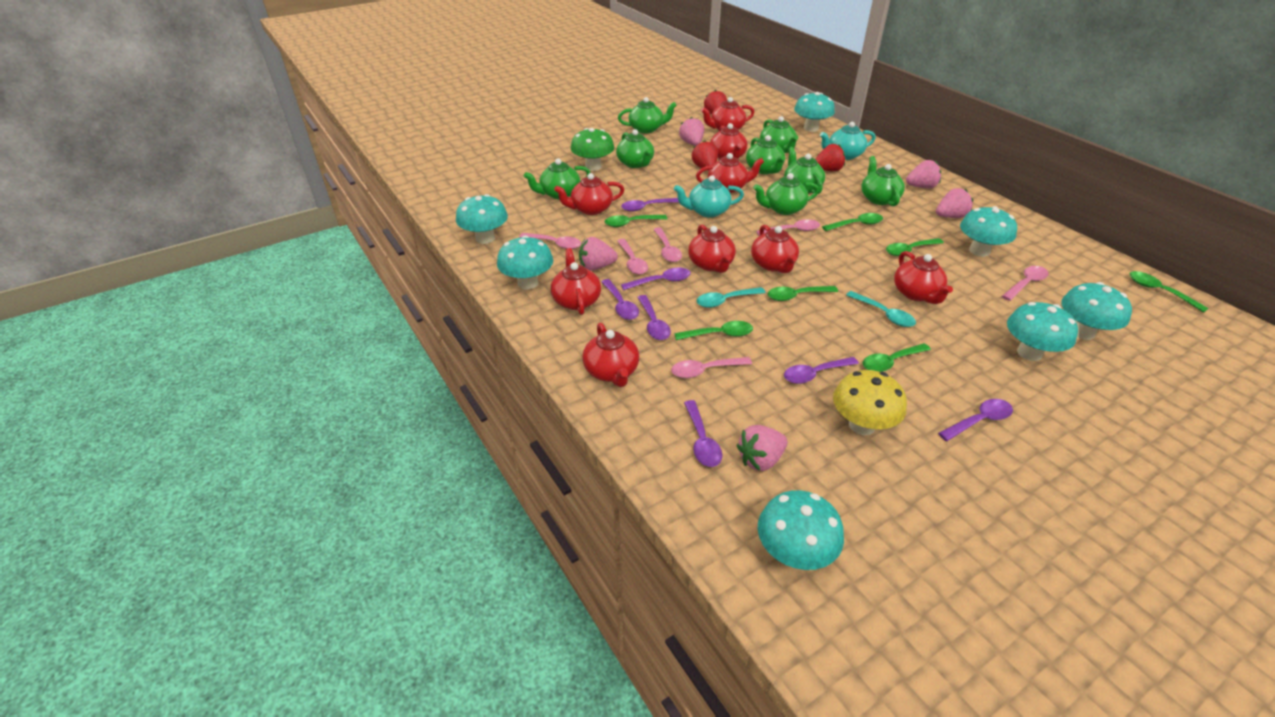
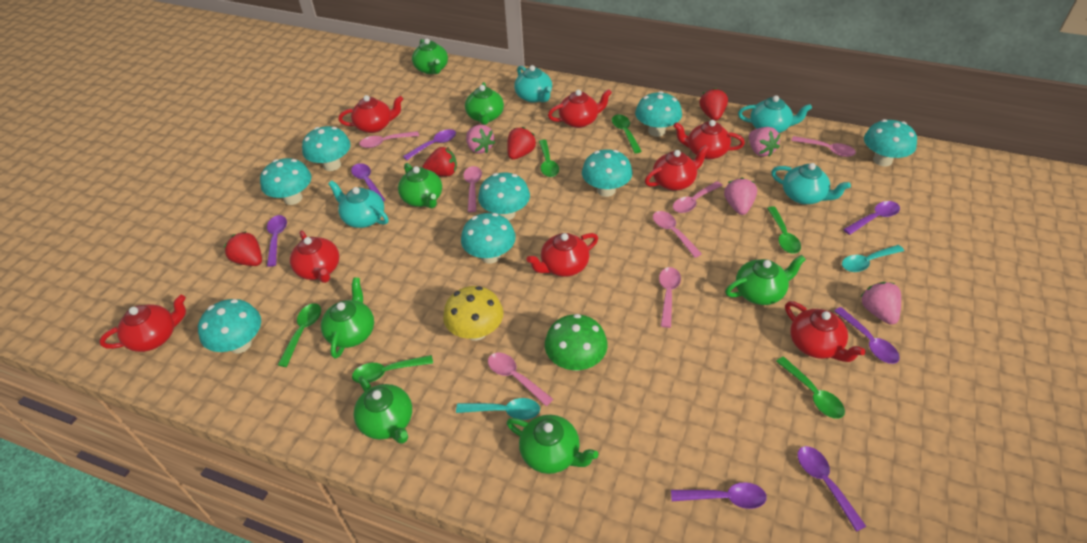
green spoon: 7 -> 6
green teapot: 8 -> 7
pink spoon: 6 -> 7
pink strawberry: 5 -> 4
red strawberry: 3 -> 4
red teapot: 9 -> 8
turquoise mushroom: 7 -> 8
turquoise teapot: 2 -> 4

